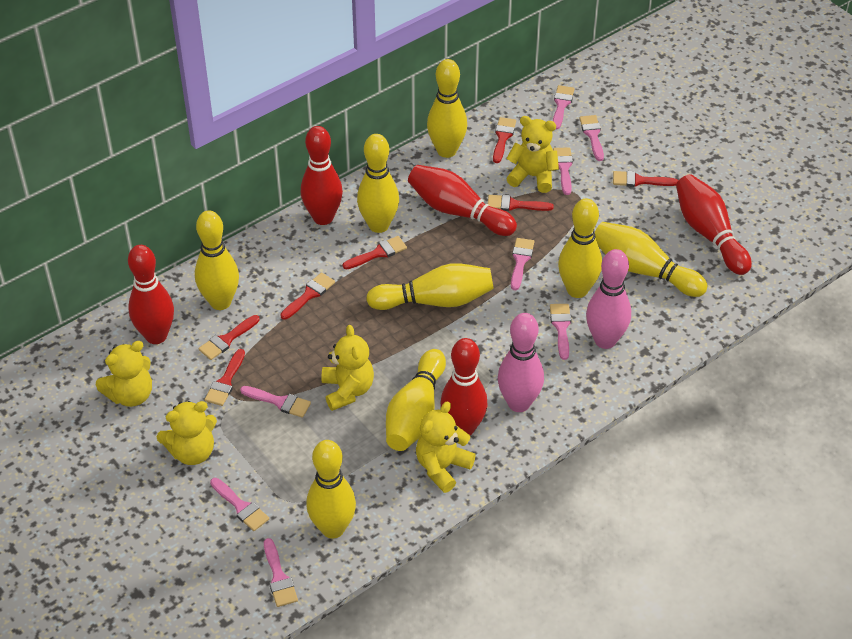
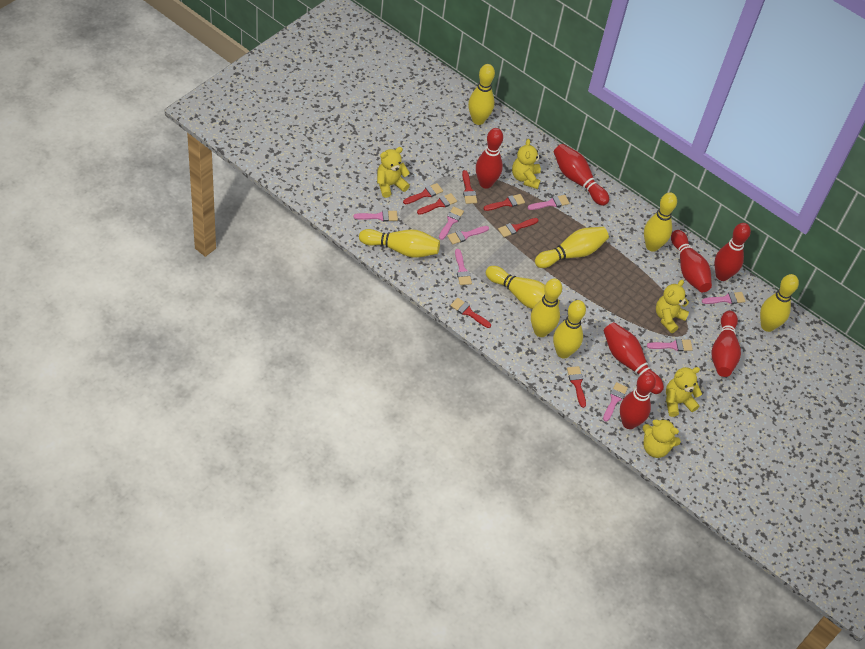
pink bowling pin: 2 -> 0
red bowling pin: 5 -> 7

